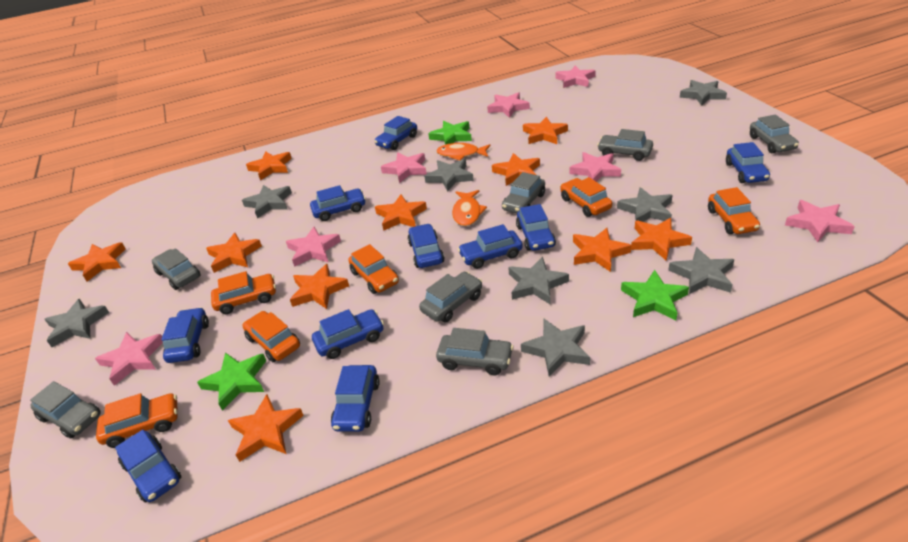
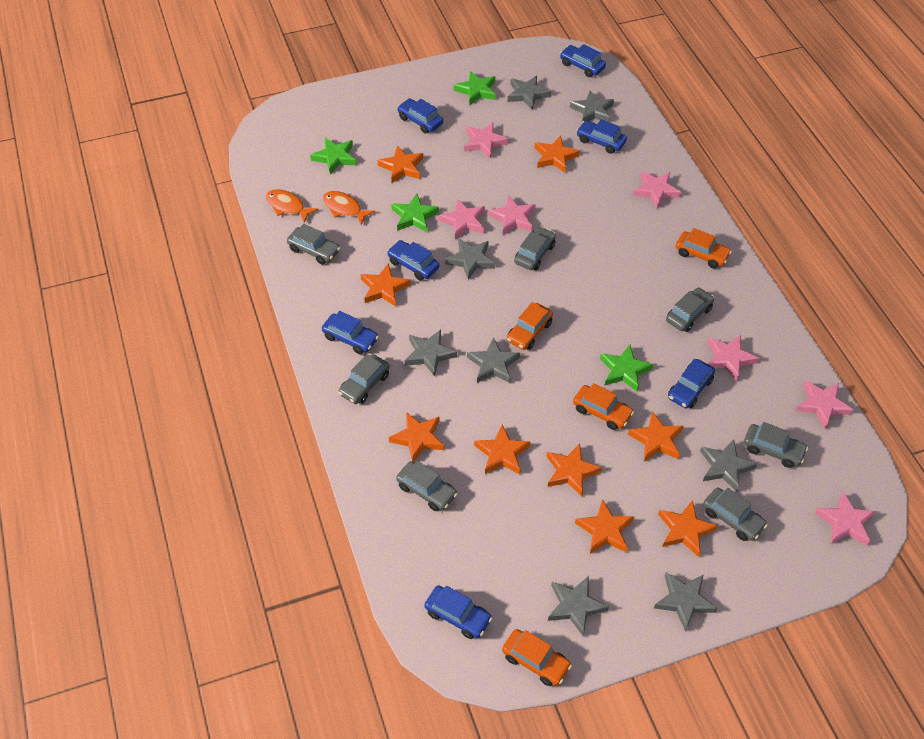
blue car: 10 -> 7
green star: 3 -> 4
orange car: 6 -> 4
orange star: 10 -> 9

